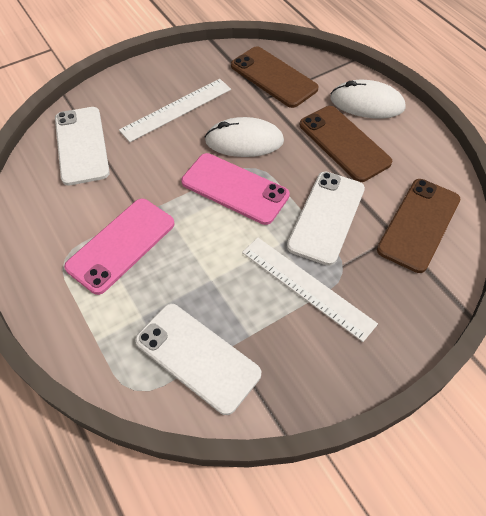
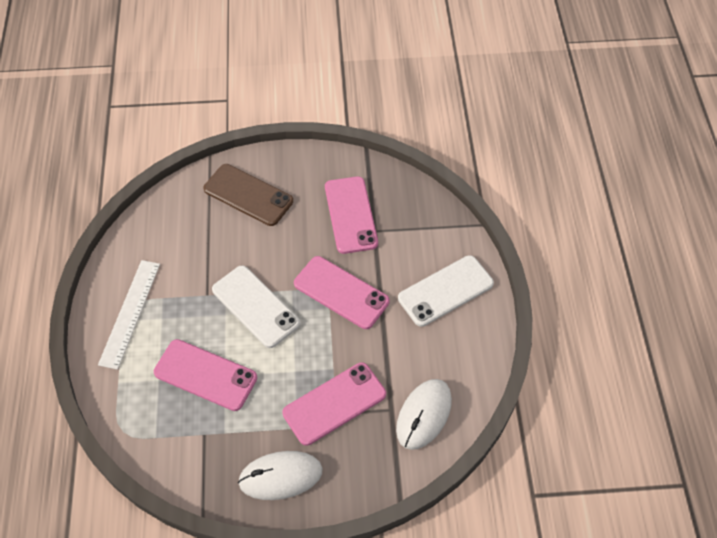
brown phone: 3 -> 1
pink phone: 2 -> 4
white phone: 3 -> 2
white ruler: 2 -> 1

